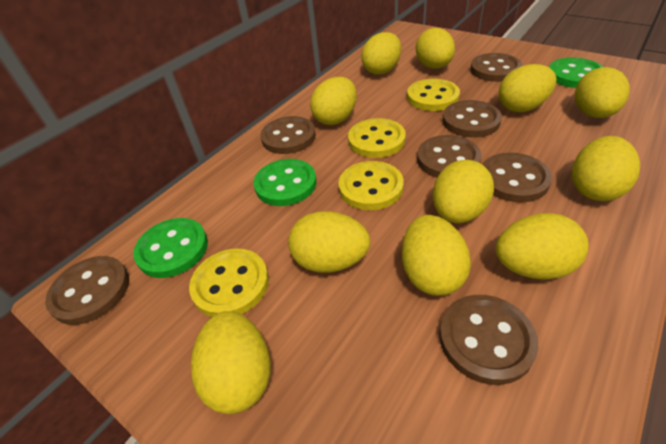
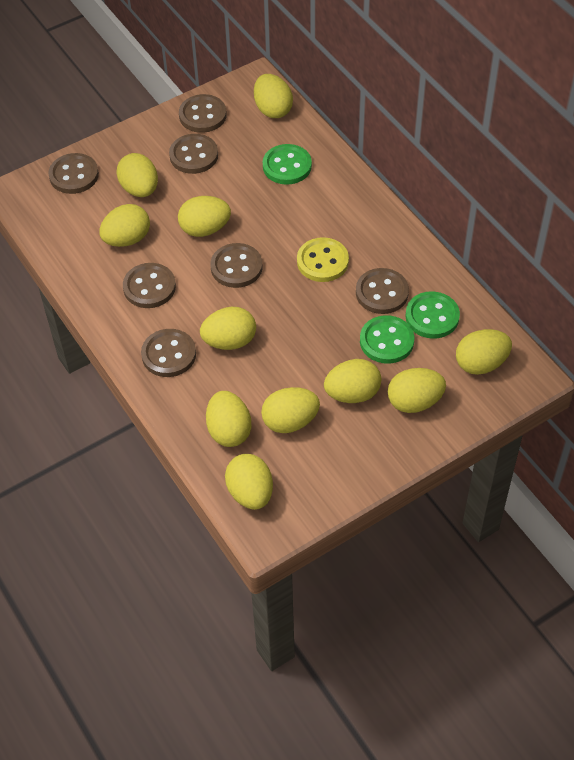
yellow button: 4 -> 1

